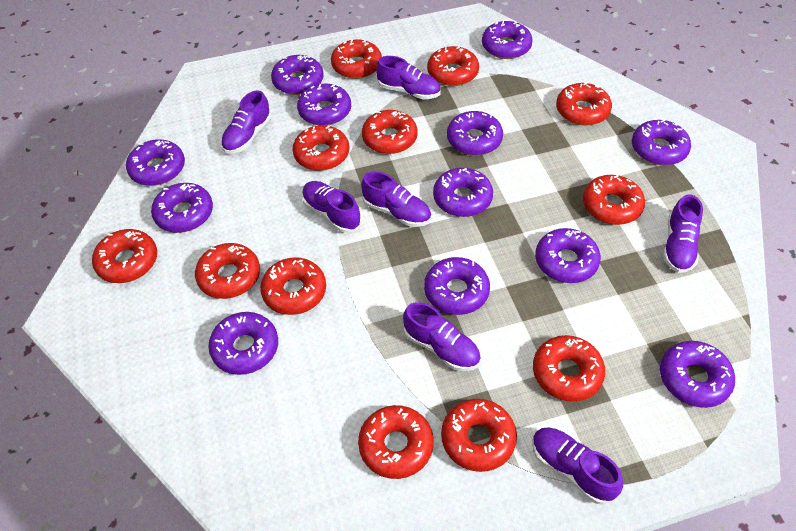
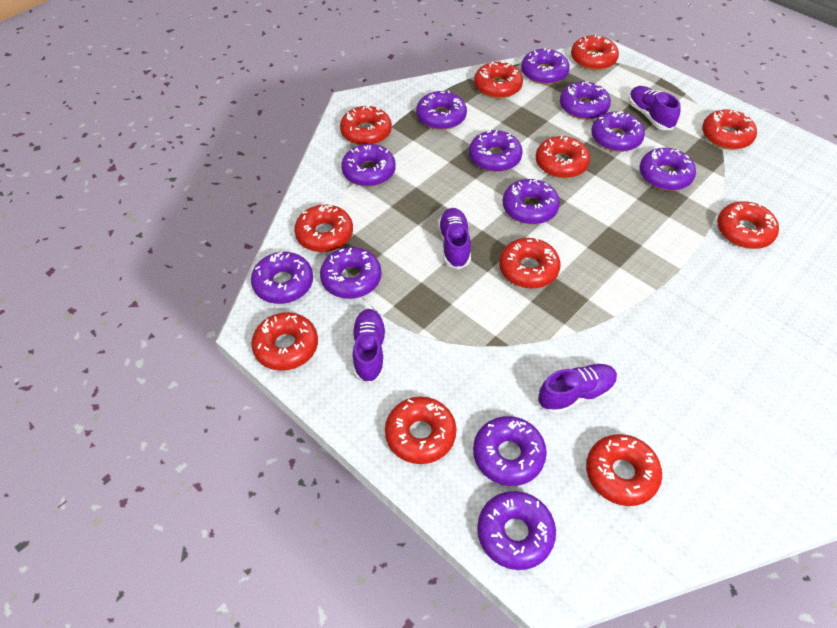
purple shoe: 7 -> 4
red donut: 12 -> 11

